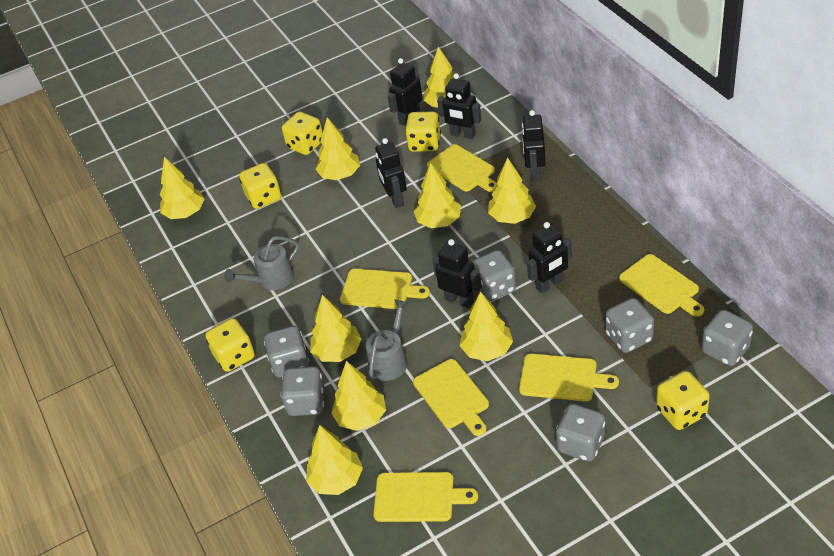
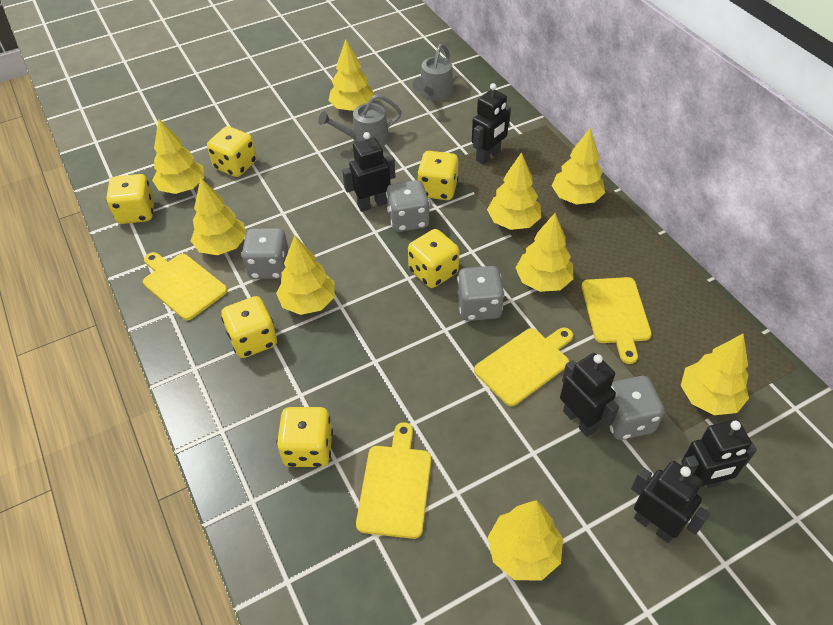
black robot: 6 -> 5
grey dice: 6 -> 4
yellow cutting board: 6 -> 4
yellow dice: 5 -> 6

